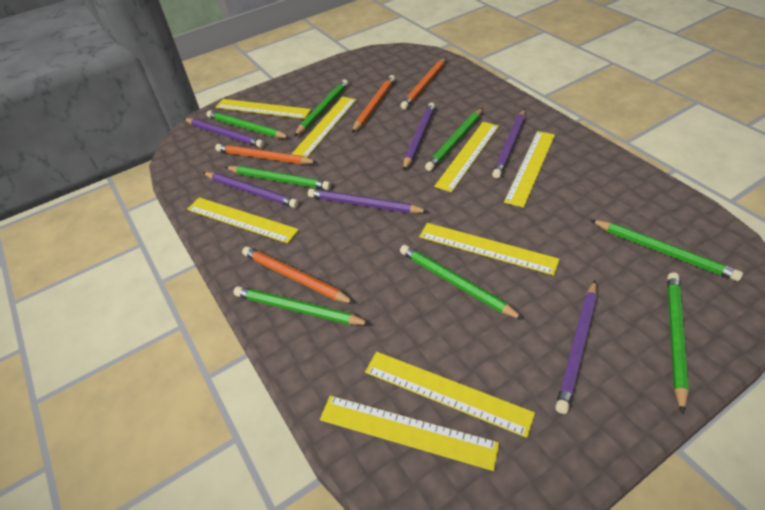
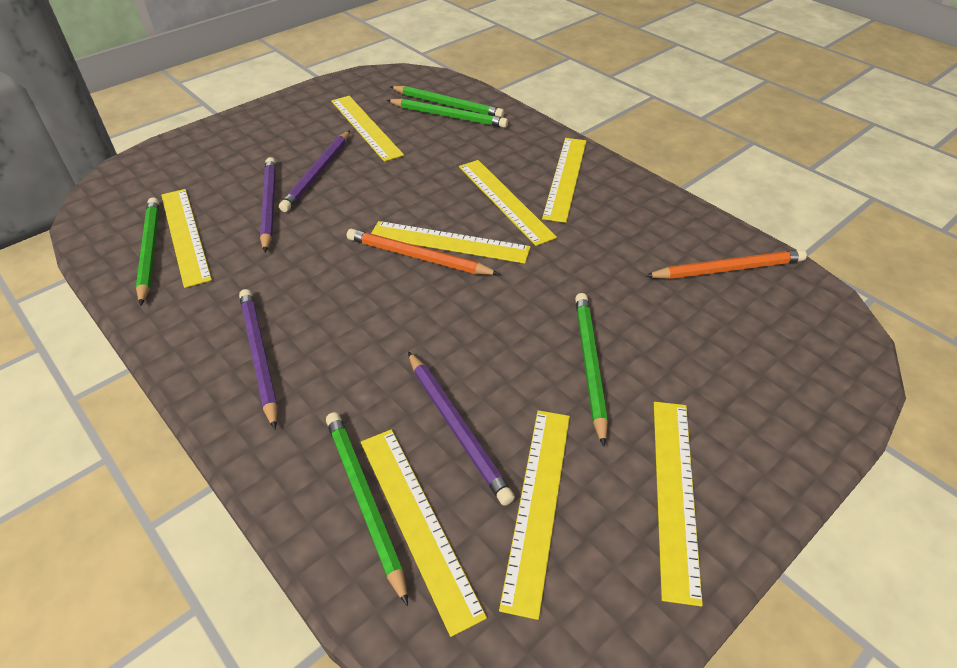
green pencil: 8 -> 5
orange pencil: 4 -> 2
purple pencil: 6 -> 4

